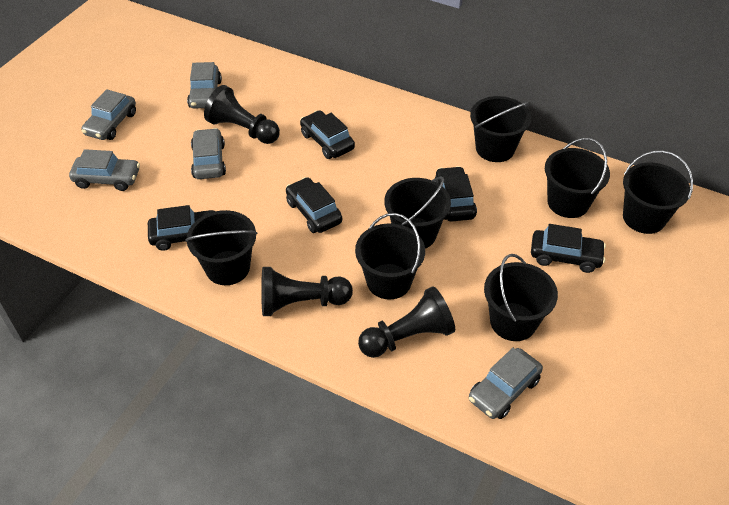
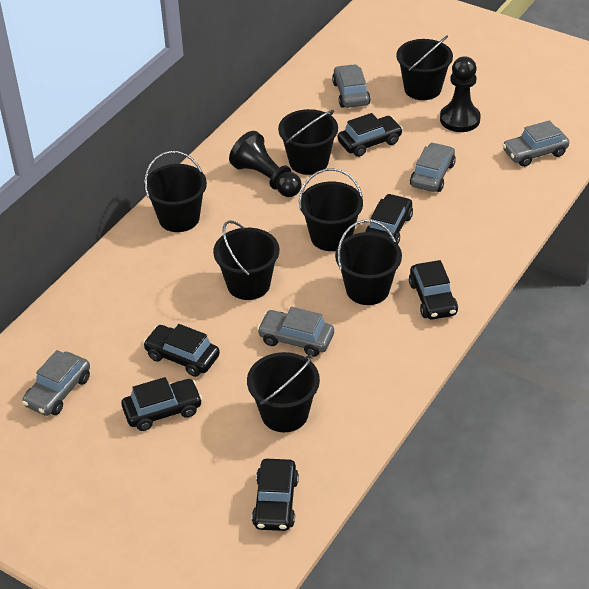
black car: 5 -> 6
black pawn: 3 -> 2

